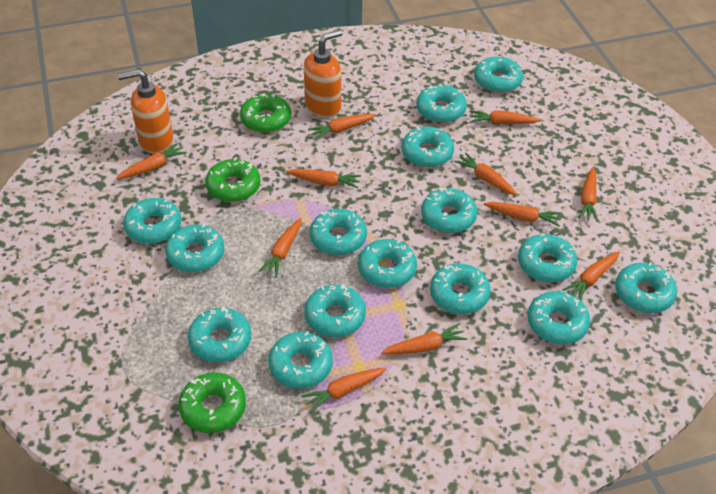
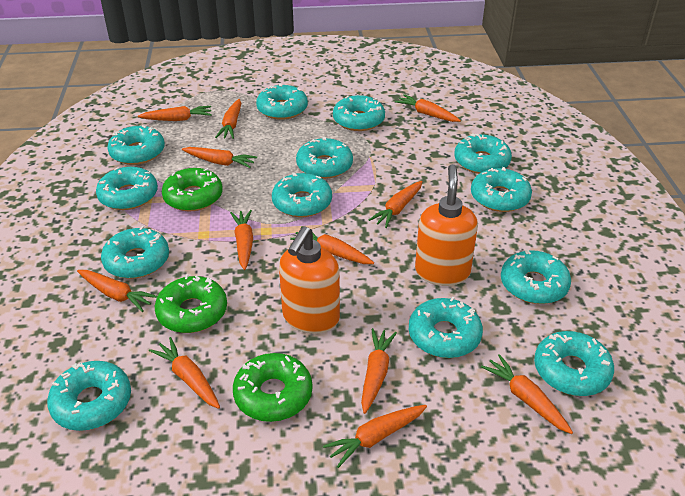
orange carrot: 11 -> 12
turquoise donut: 15 -> 13

